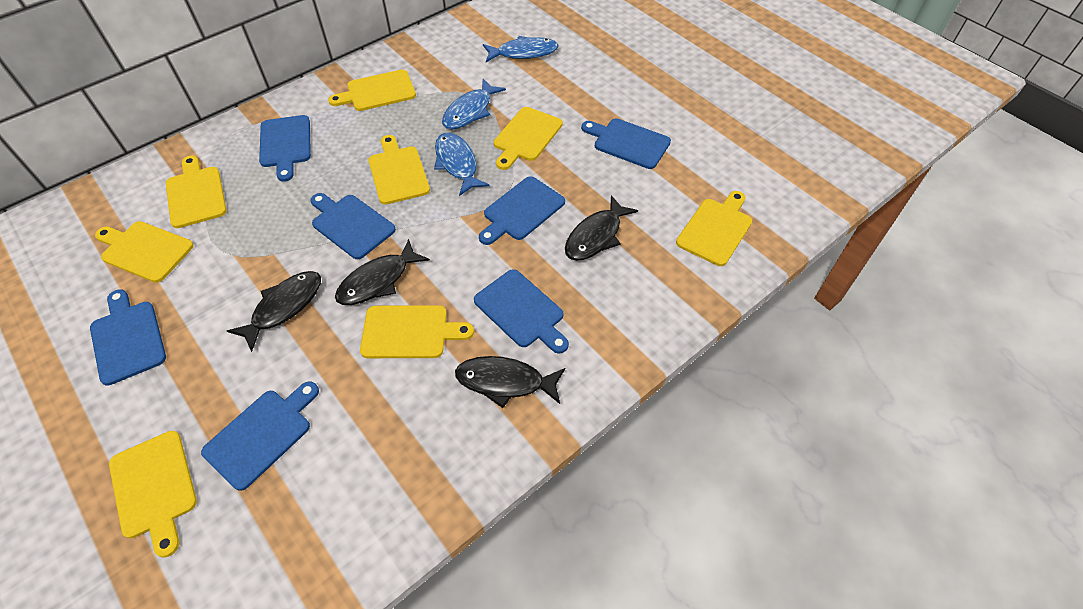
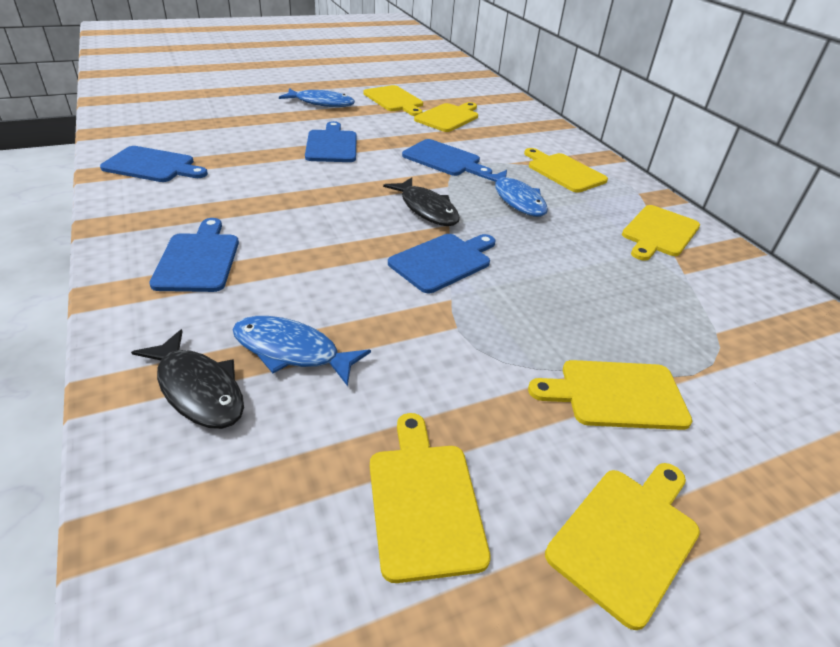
black fish: 4 -> 2
blue cutting board: 7 -> 5
yellow cutting board: 8 -> 7

